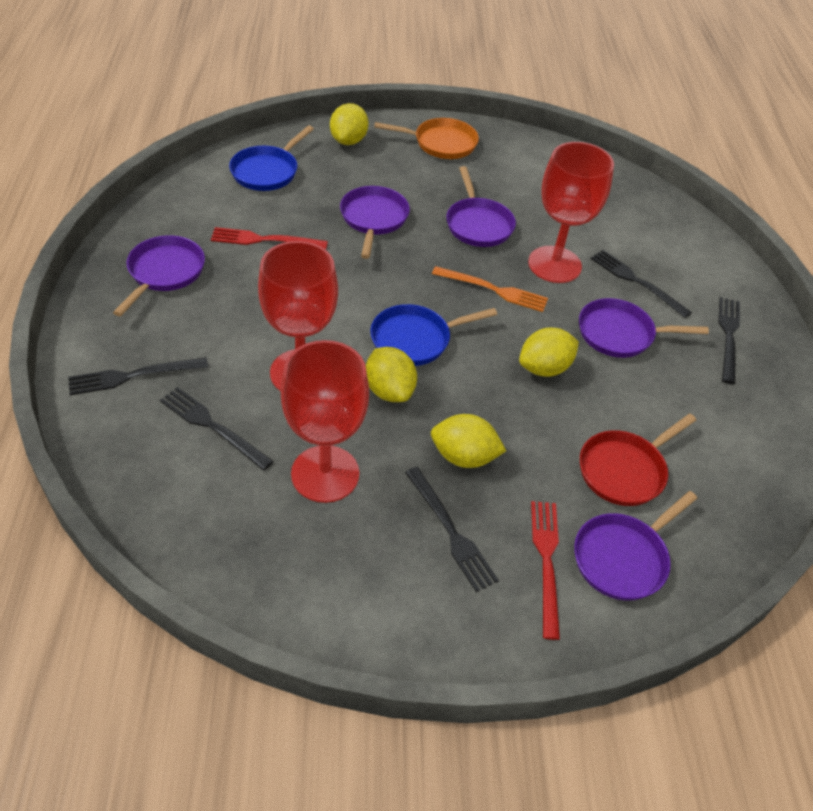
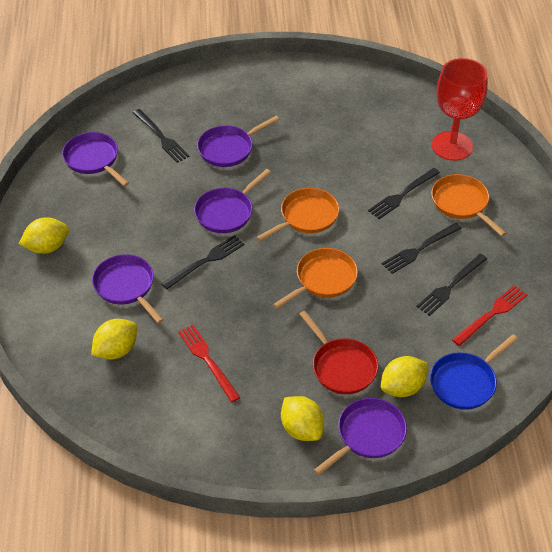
blue pan: 2 -> 1
orange fork: 1 -> 0
orange pan: 1 -> 3
red goblet: 3 -> 1

